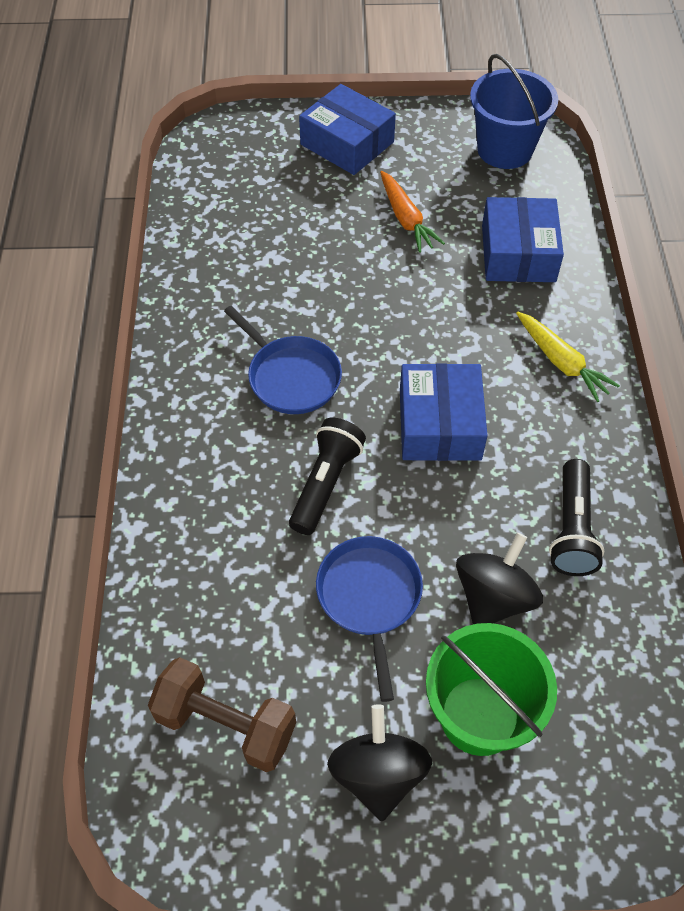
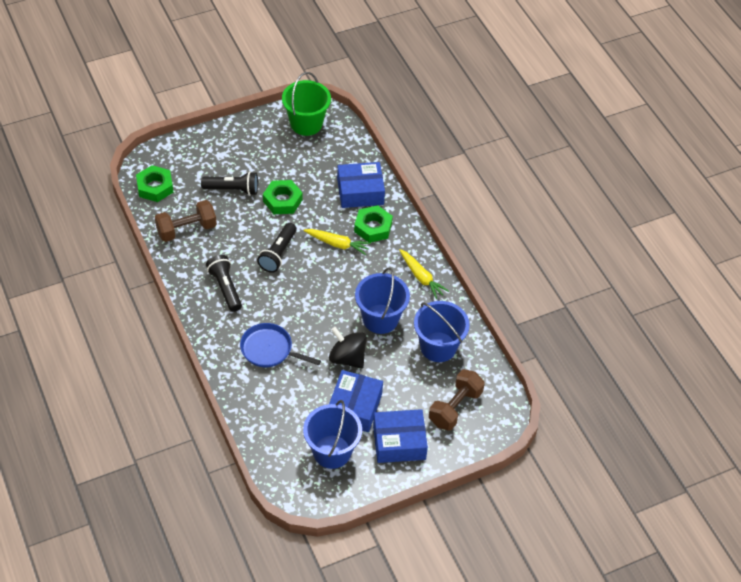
black flashlight: 2 -> 3
black spinning top: 2 -> 1
blue bucket: 1 -> 3
blue pan: 2 -> 1
brown dumbbell: 1 -> 2
green nut: 0 -> 3
orange carrot: 1 -> 0
yellow carrot: 1 -> 2

